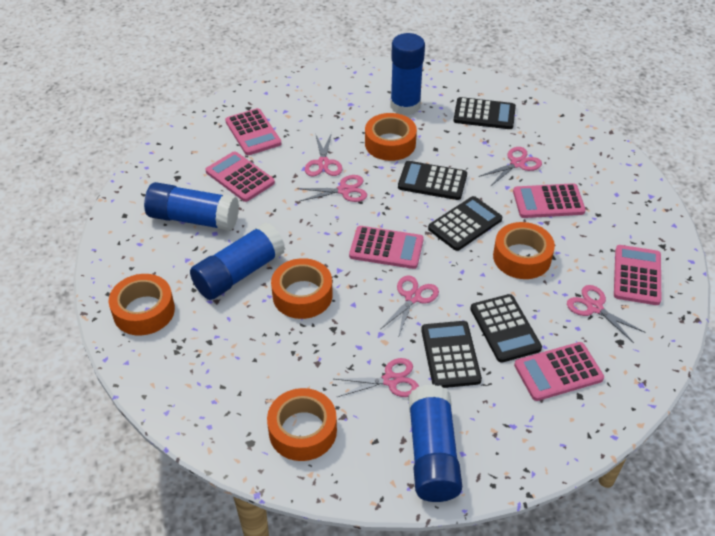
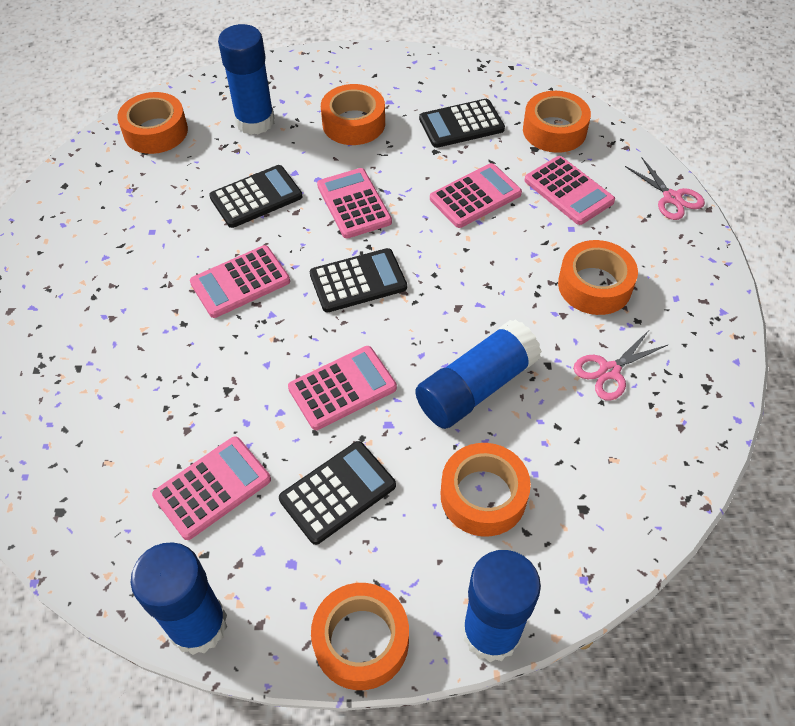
black calculator: 5 -> 4
orange tape: 5 -> 6
pink scissors: 6 -> 2

